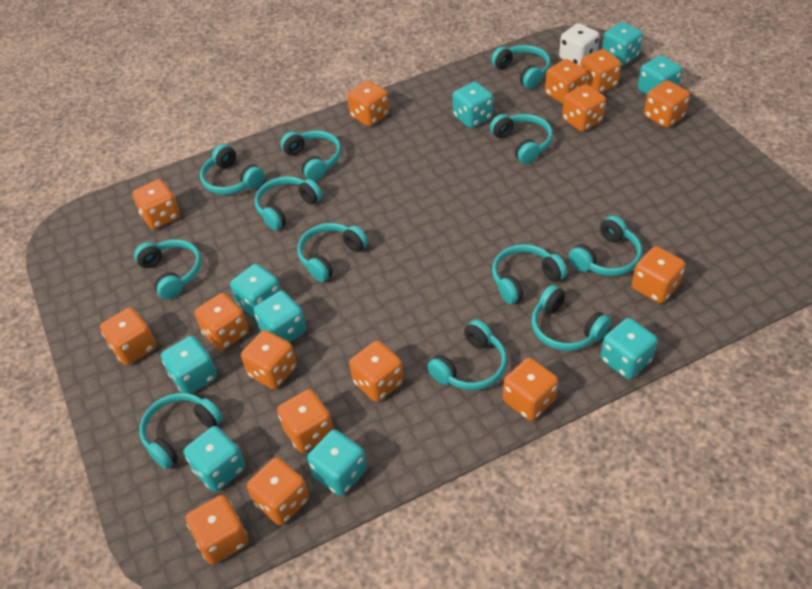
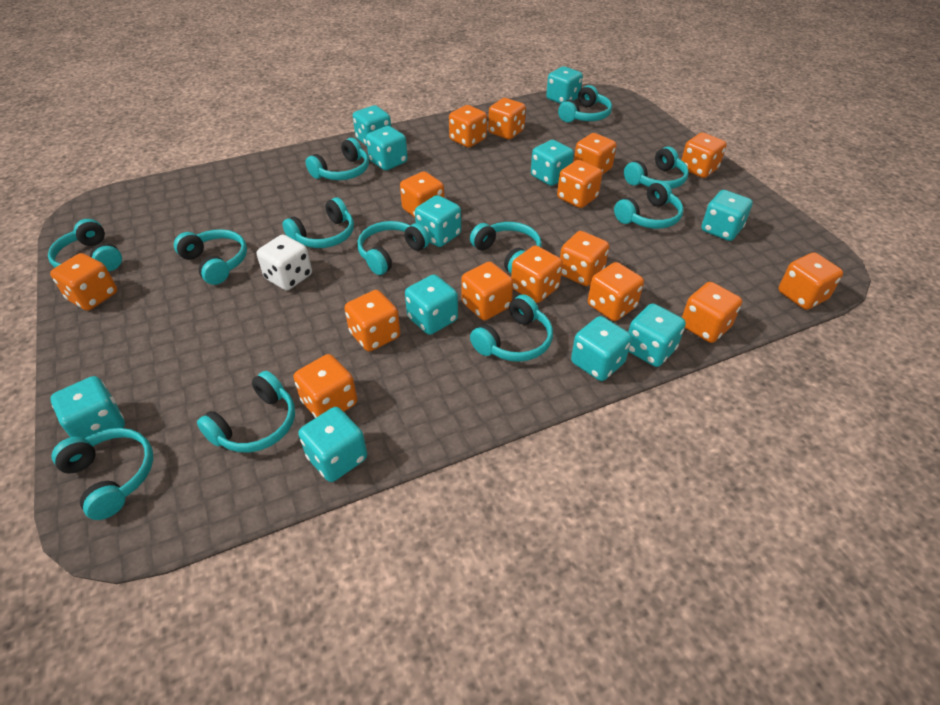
turquoise dice: 9 -> 11

